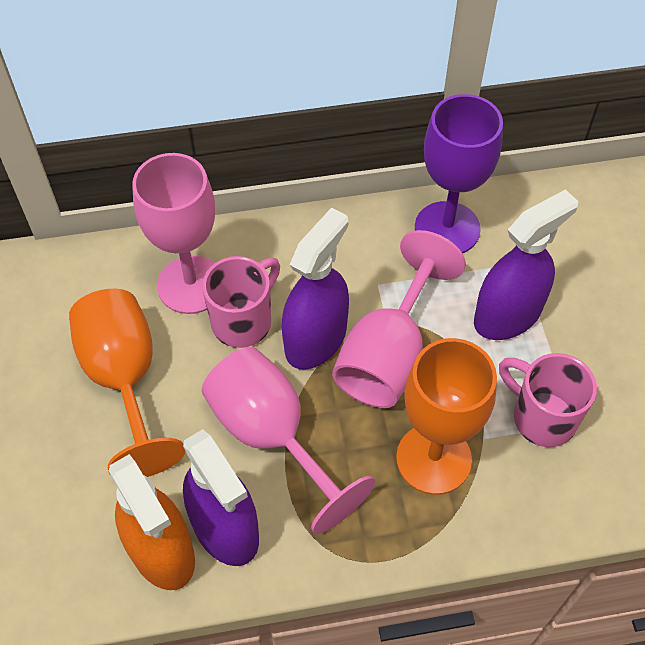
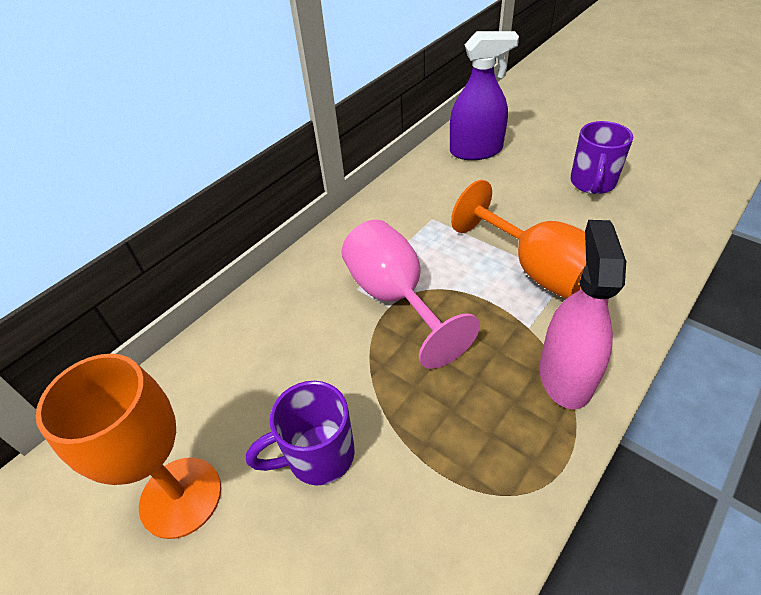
orange spray bottle: 1 -> 0
pink goblet: 3 -> 1
pink mug: 2 -> 0
pink spray bottle: 0 -> 1
purple goblet: 1 -> 0
purple mug: 0 -> 2
purple spray bottle: 3 -> 1

